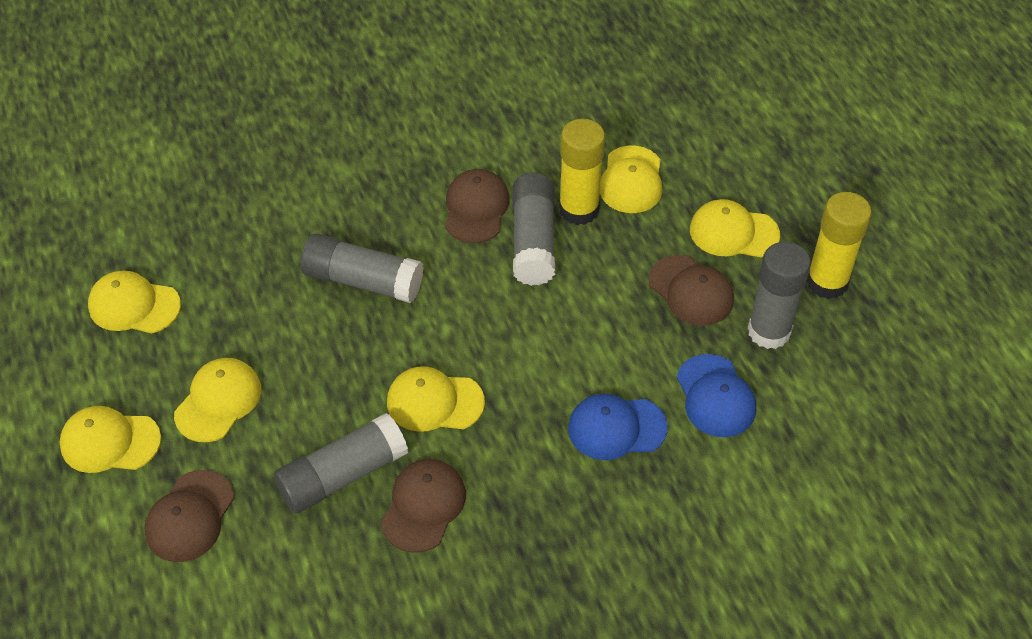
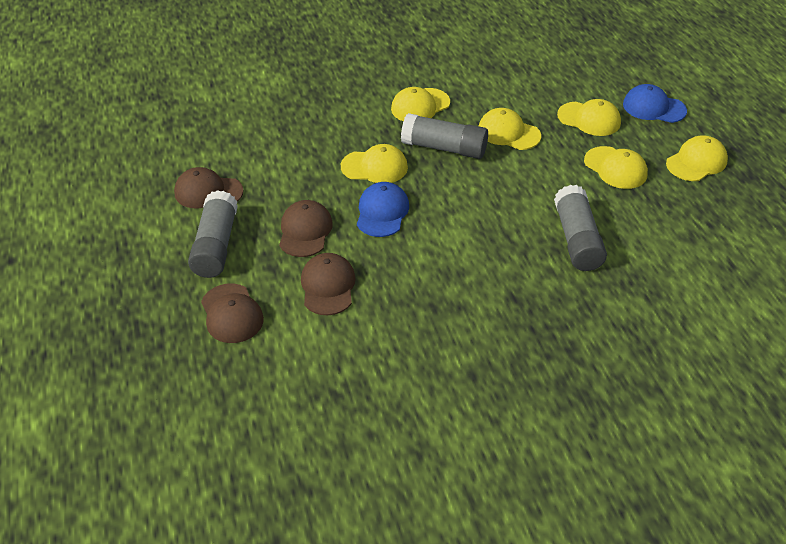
grey glue stick: 4 -> 3
yellow glue stick: 2 -> 0

